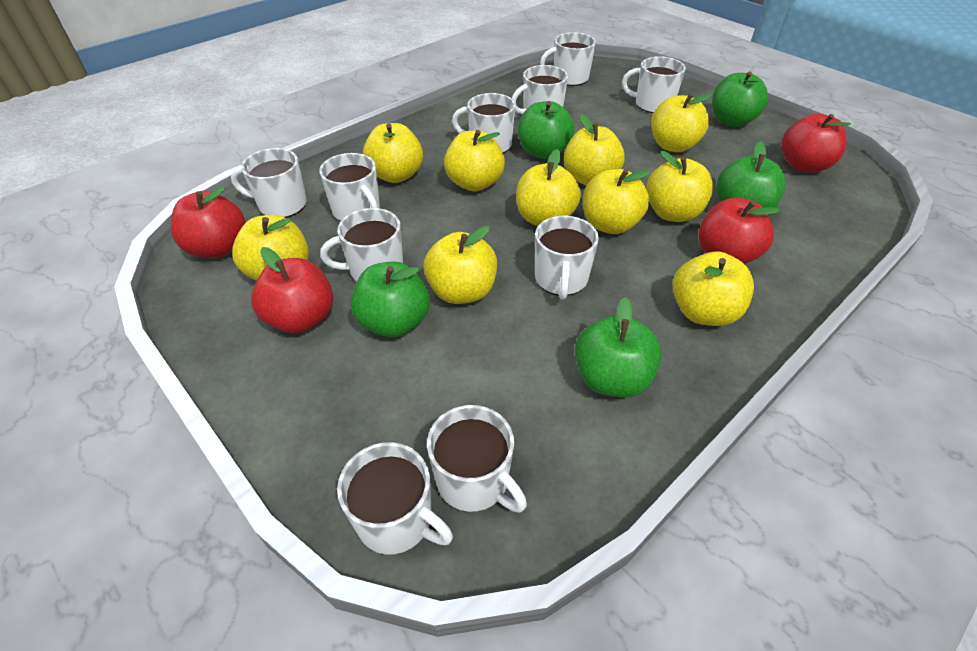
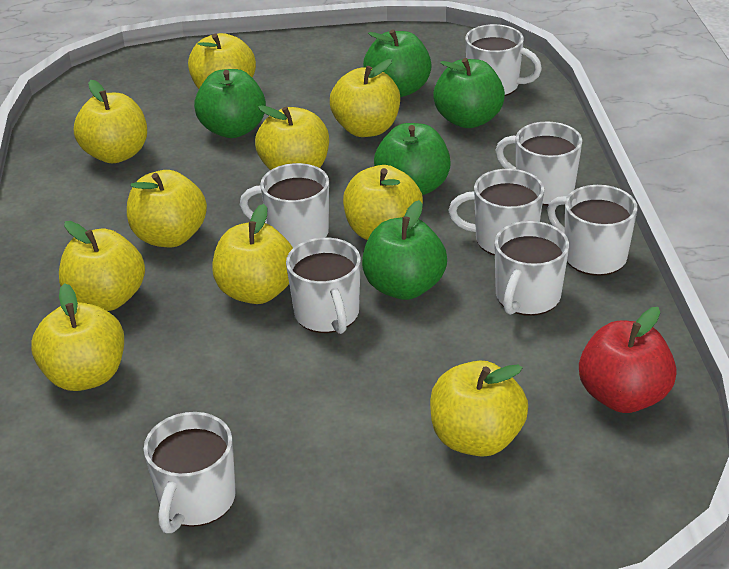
red apple: 4 -> 1
white mug: 10 -> 8

